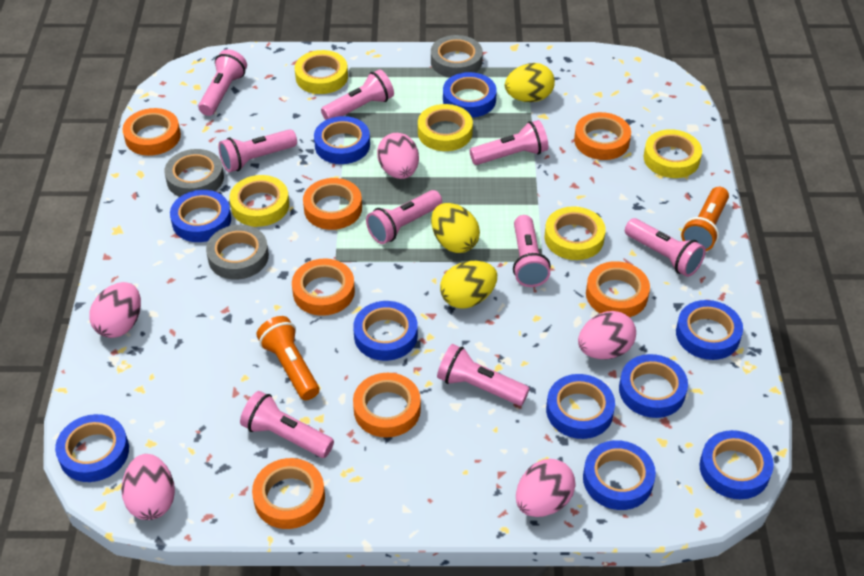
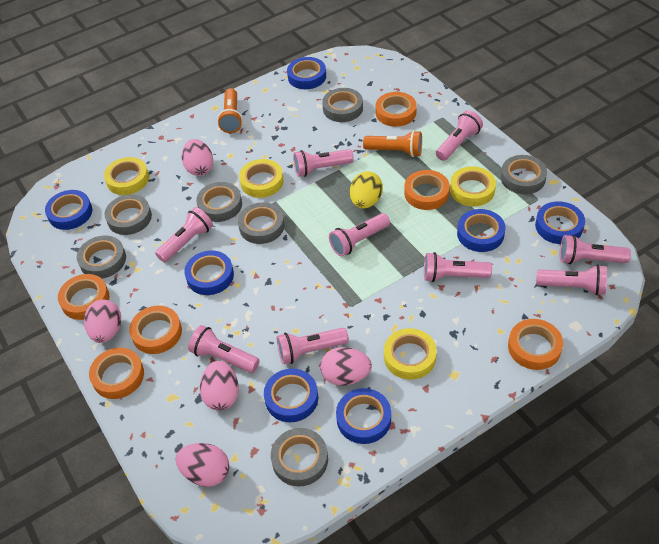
blue tape: 10 -> 7
grey tape: 3 -> 7
orange tape: 7 -> 6
yellow egg: 3 -> 1
yellow tape: 5 -> 4

